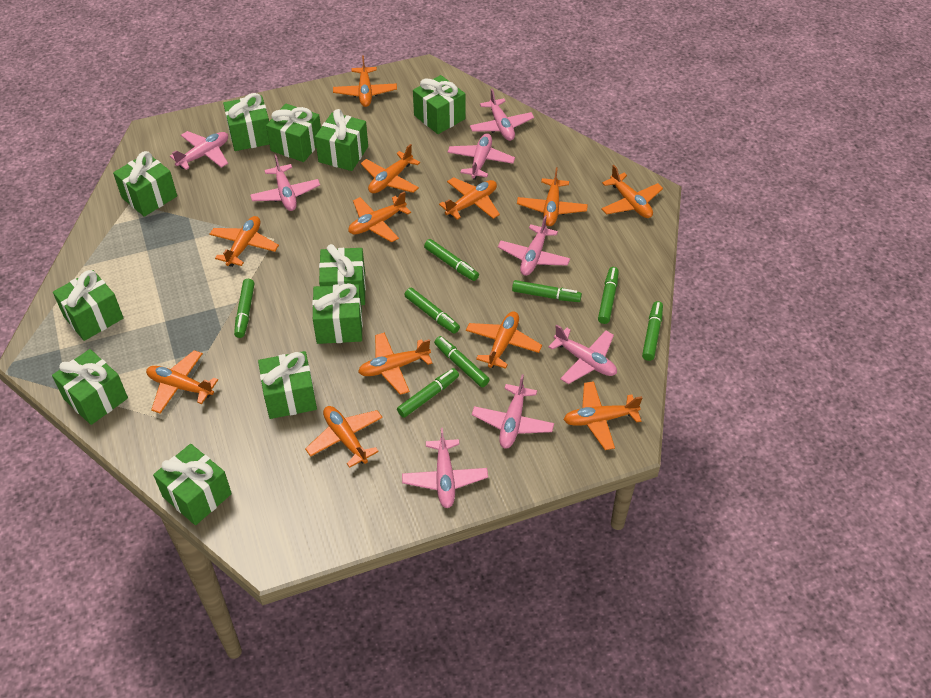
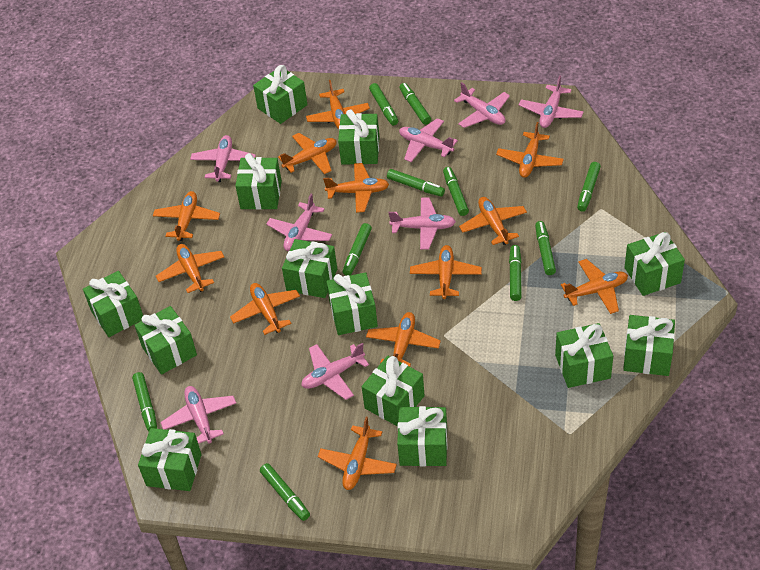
green gift: 11 -> 13
green marker: 8 -> 10

